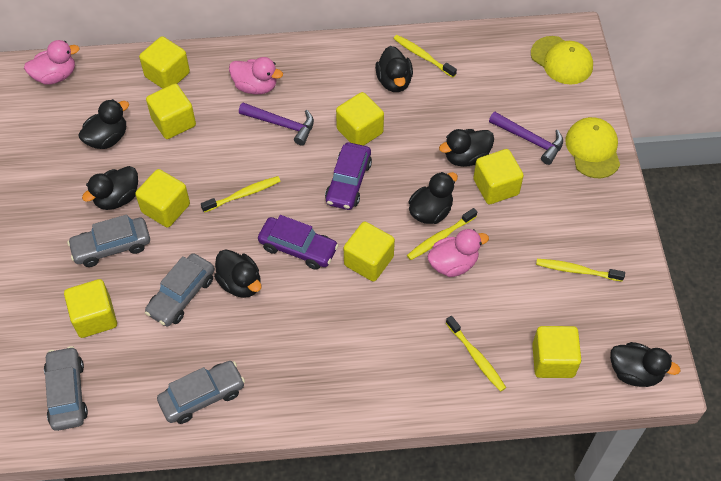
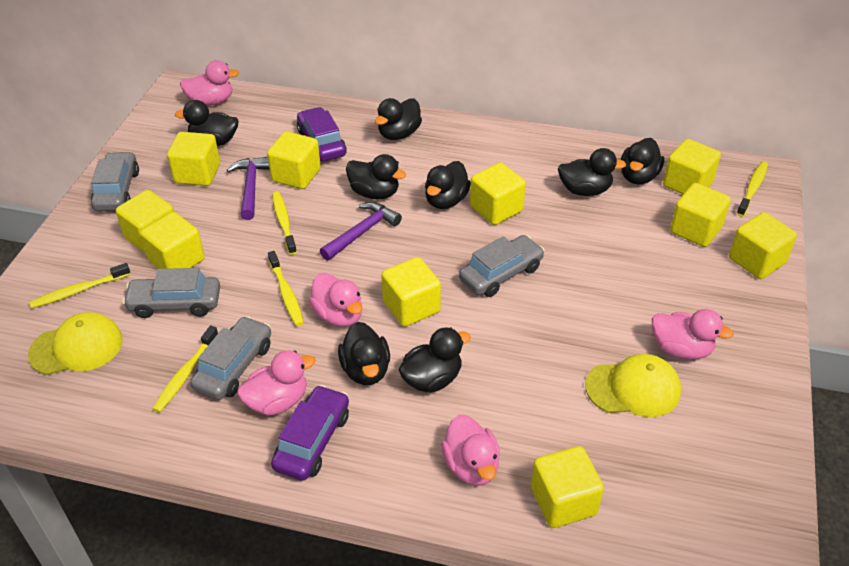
black duck: 7 -> 8
pink duck: 3 -> 5
yellow cube: 8 -> 10

